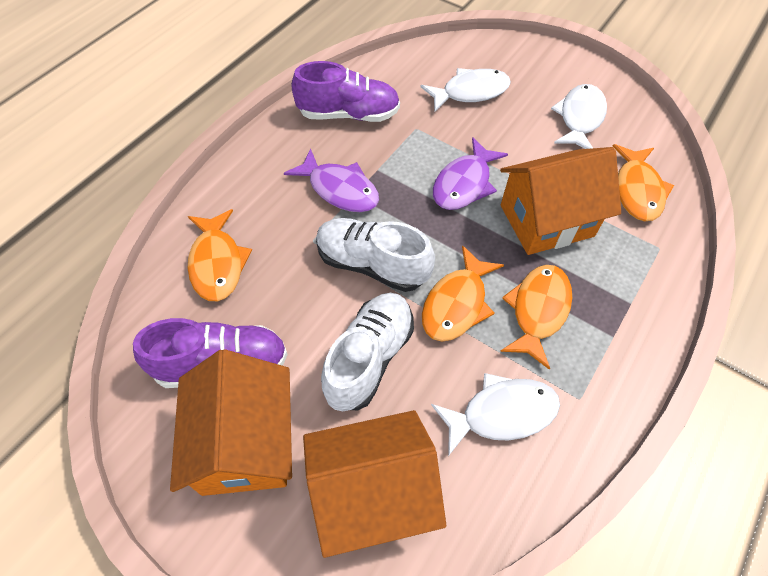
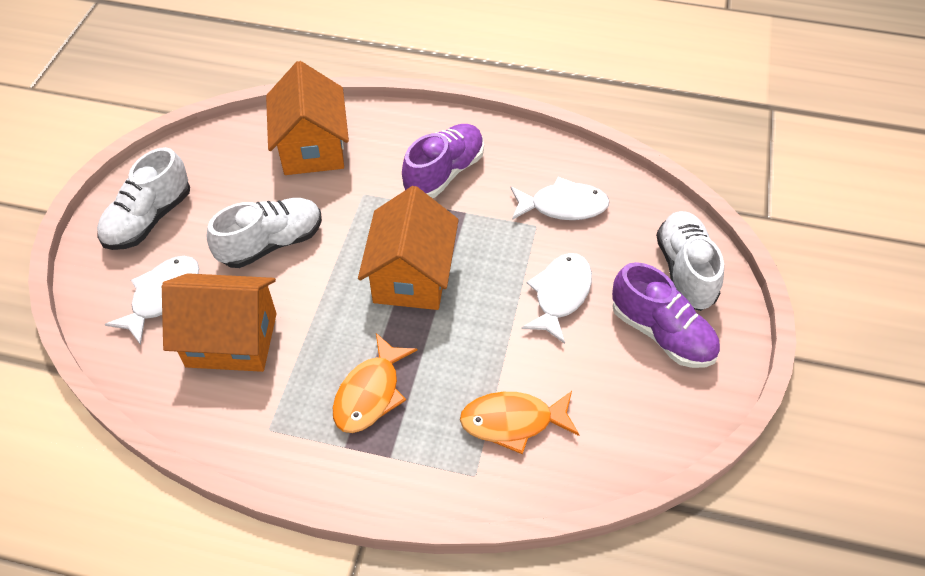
orange fish: 4 -> 2
purple fish: 2 -> 0
white shoe: 2 -> 3

